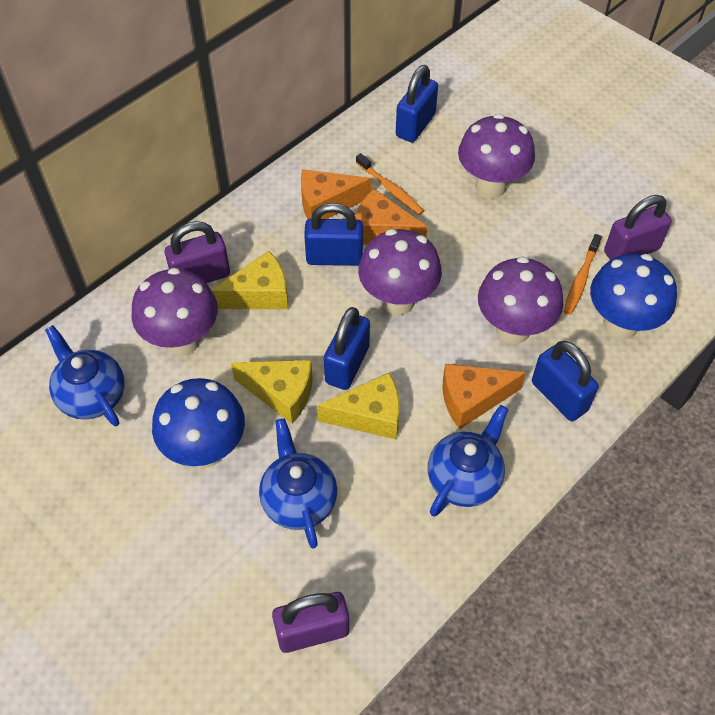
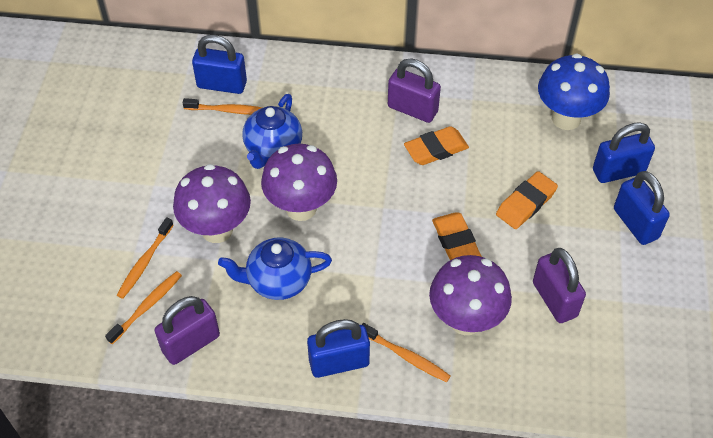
blue mushroom: 2 -> 1
blue teapot: 3 -> 2
orange cheese: 3 -> 0
orange eraser: 0 -> 3
orange toothbrush: 2 -> 4
purple mushroom: 4 -> 3
yellow cheese: 3 -> 0

